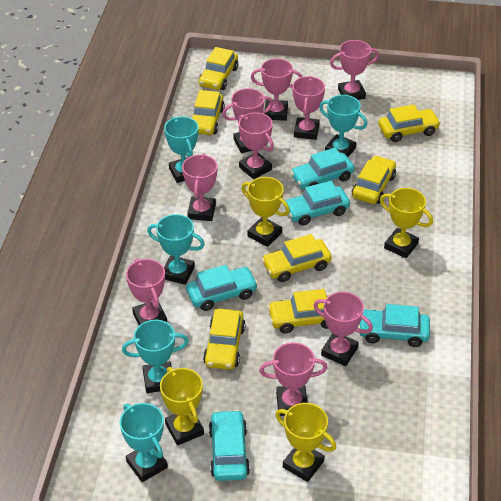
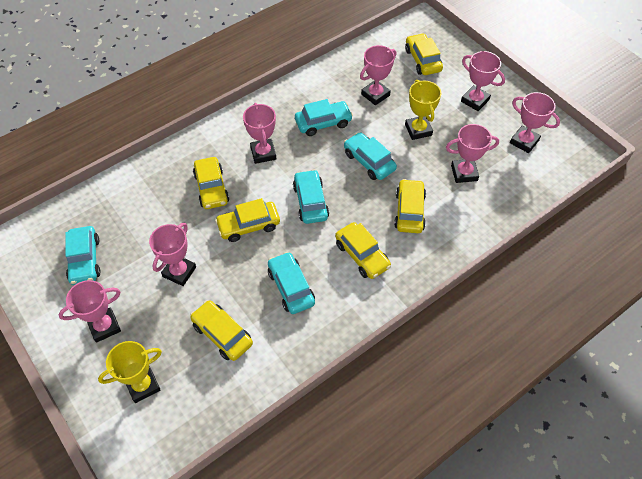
pink trophy: 9 -> 7
turquoise trophy: 5 -> 0
yellow car: 7 -> 6
yellow trophy: 4 -> 2

